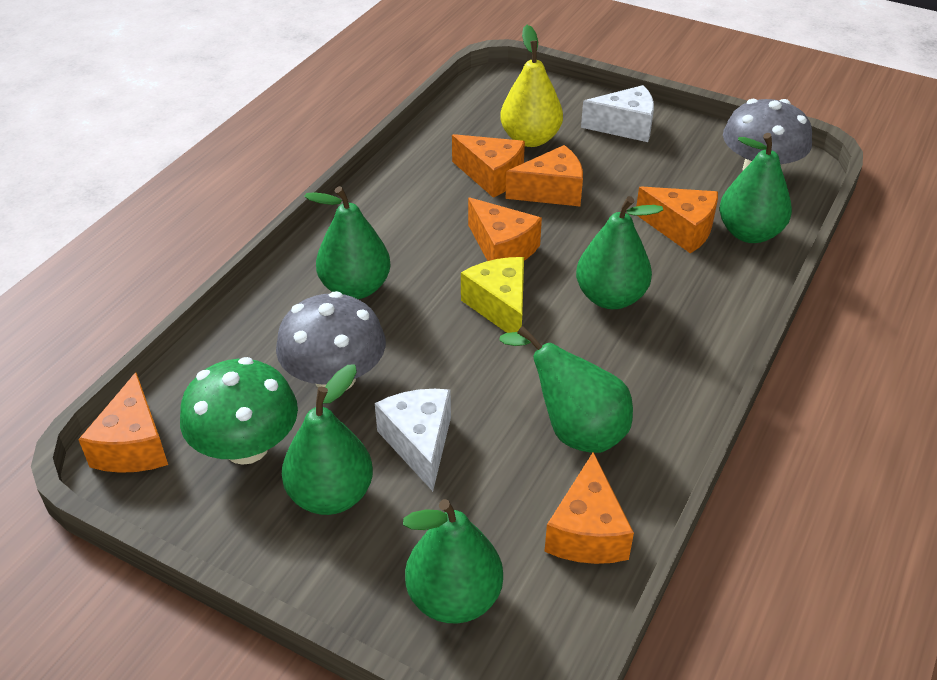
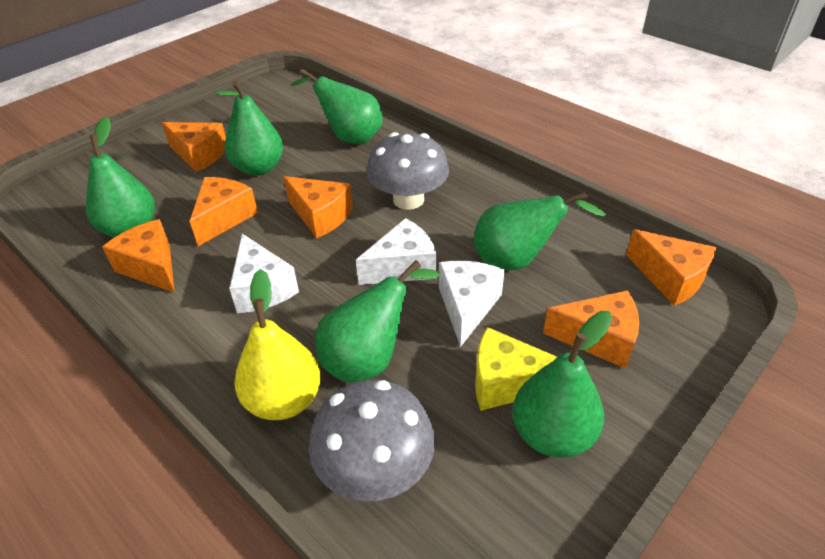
green mushroom: 1 -> 0
white cheese: 2 -> 3

